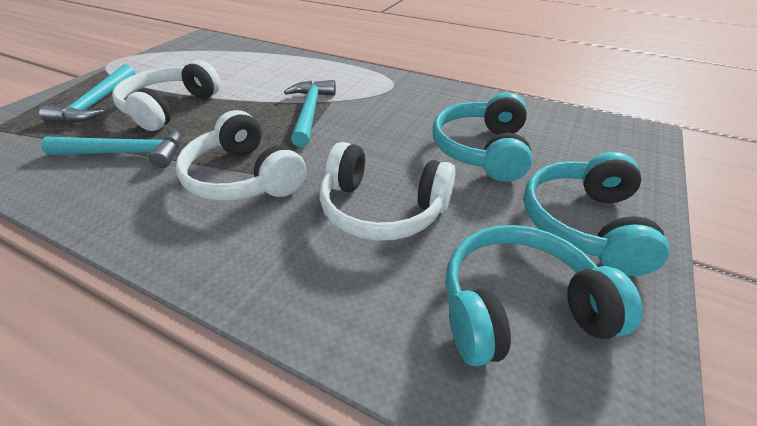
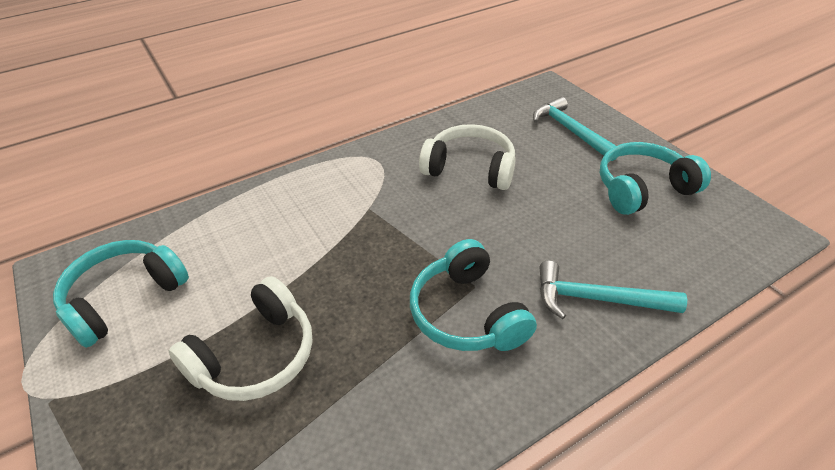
turquoise hammer: 3 -> 2
white headphones: 3 -> 2

